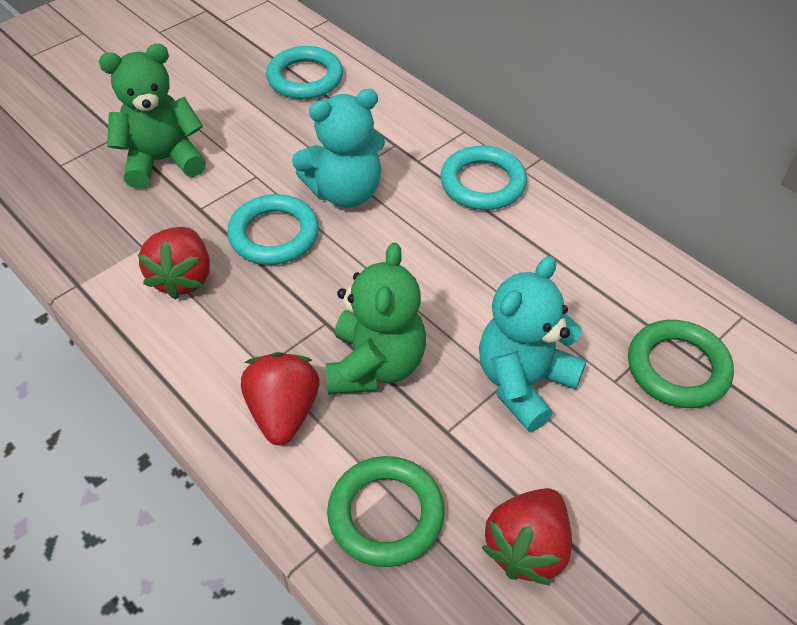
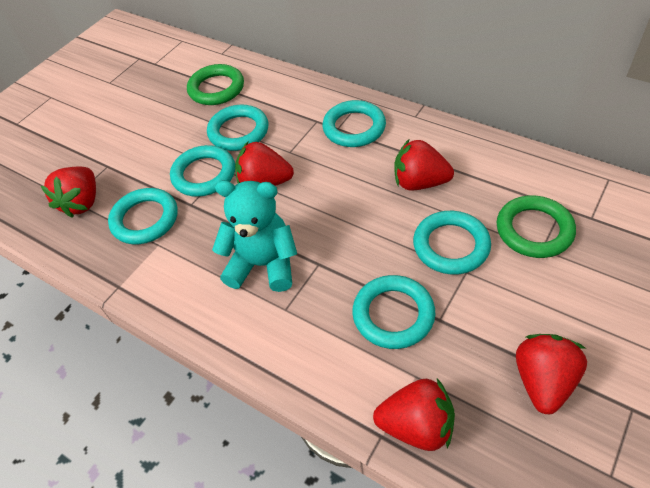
green teddy bear: 2 -> 0
red strawberry: 3 -> 5
turquoise ring: 3 -> 6
turquoise teddy bear: 2 -> 1

